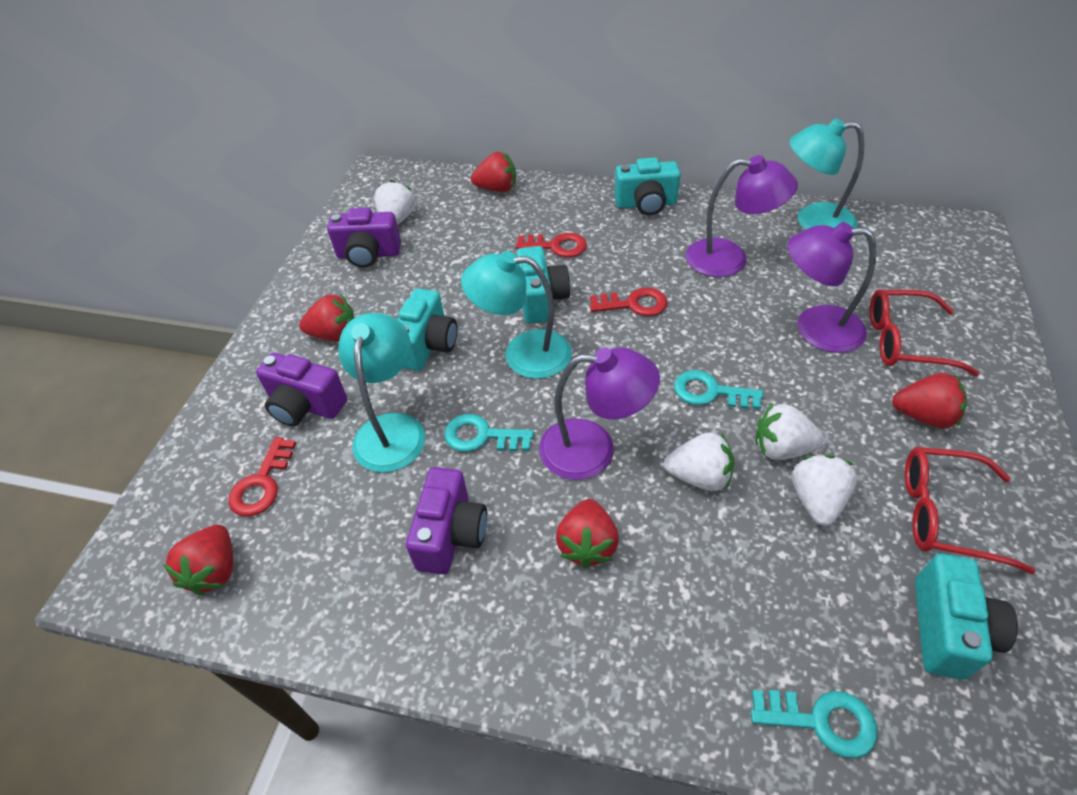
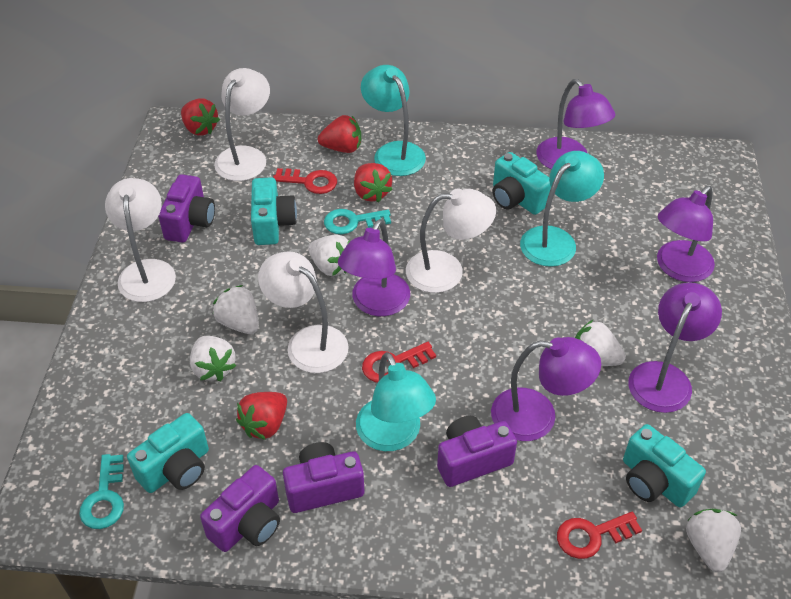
purple camera: 3 -> 4
purple lamp: 3 -> 5
red glasses: 2 -> 0
red strawberry: 5 -> 4
turquoise key: 3 -> 2
white lamp: 0 -> 4
white strawberry: 4 -> 5

